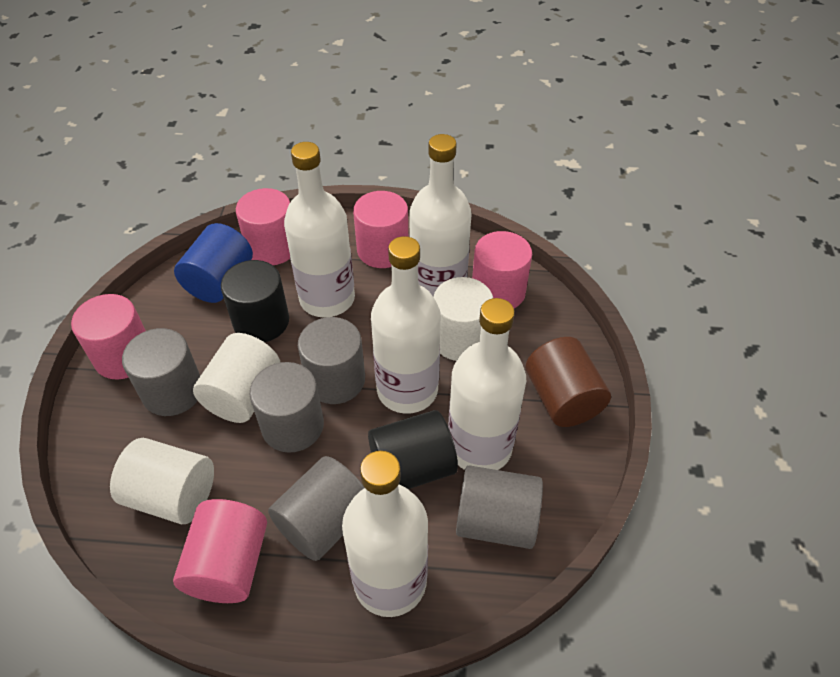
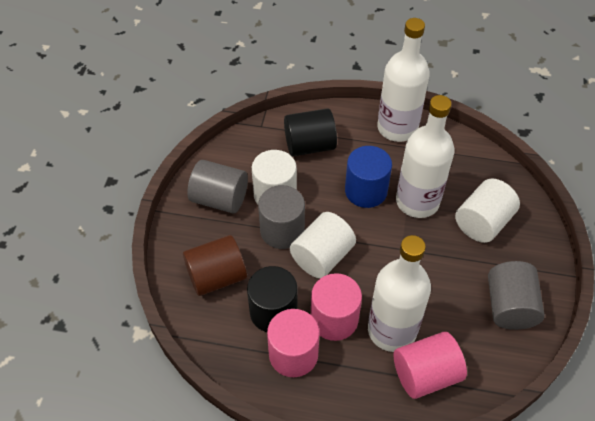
grey cylinder: 5 -> 3
pink cylinder: 5 -> 3
white bottle: 5 -> 3

